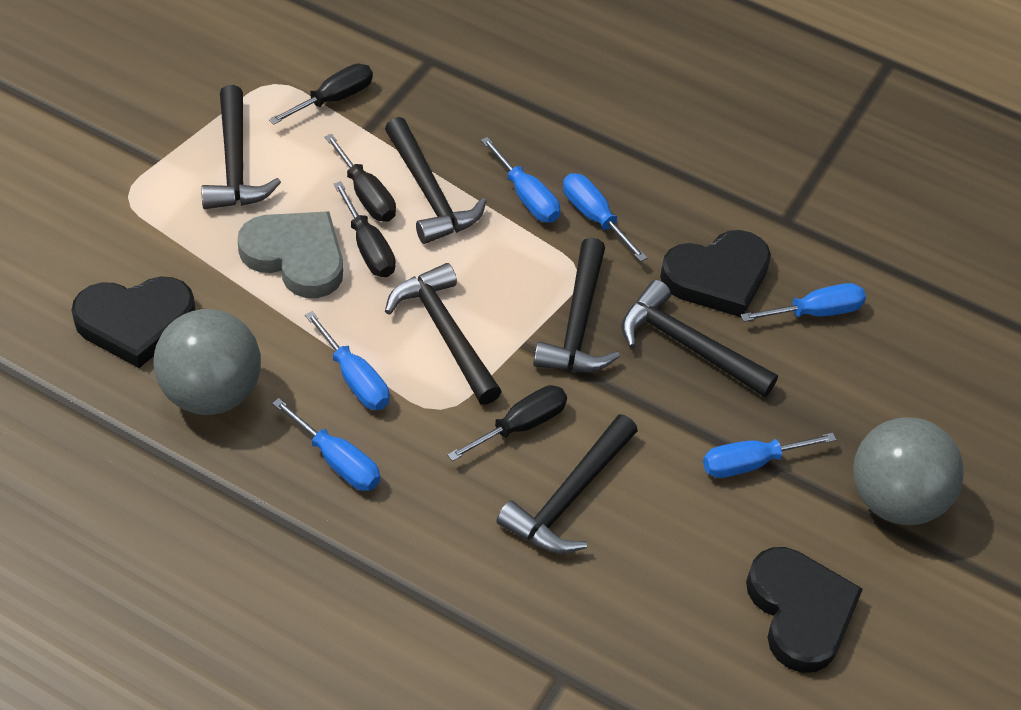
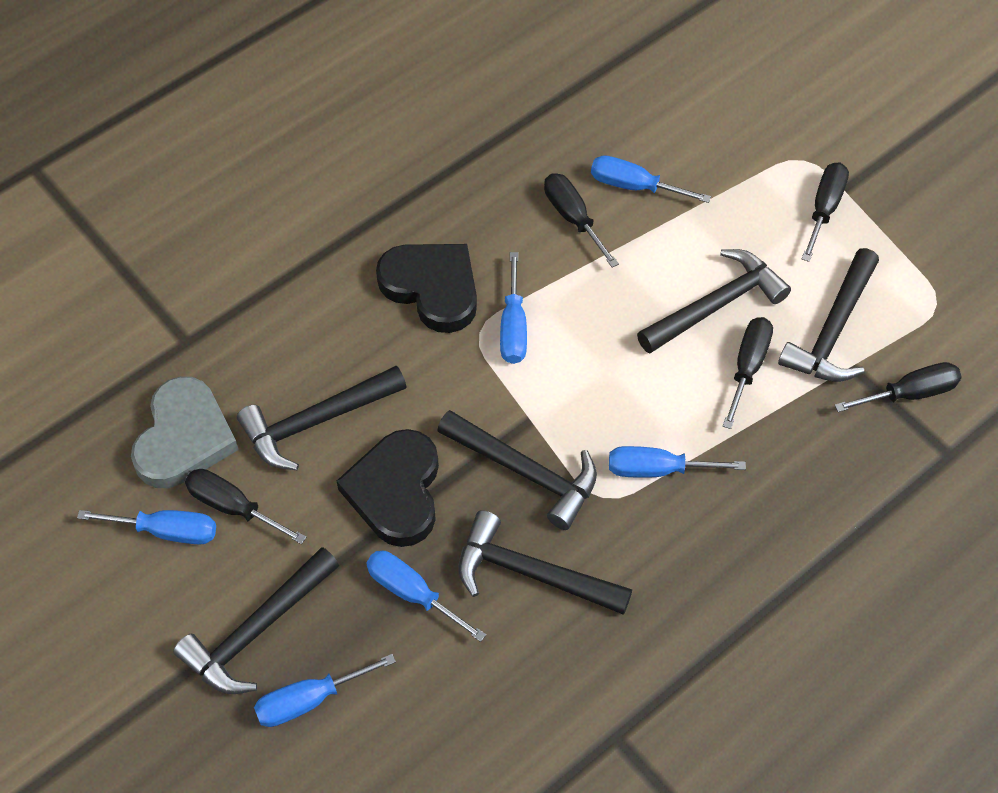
black heart: 3 -> 2
black screwdriver: 4 -> 5
grey ball: 2 -> 0

